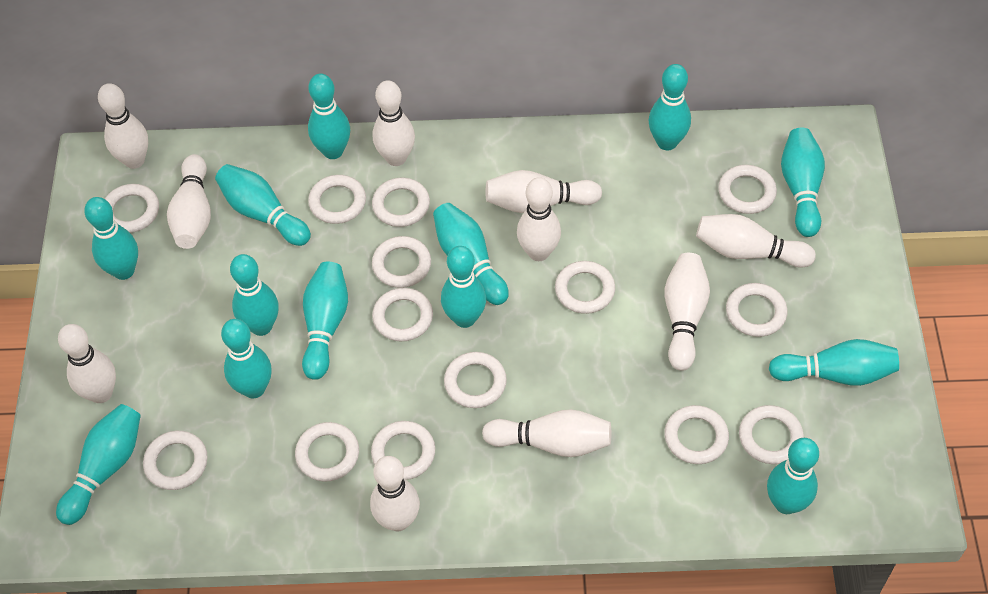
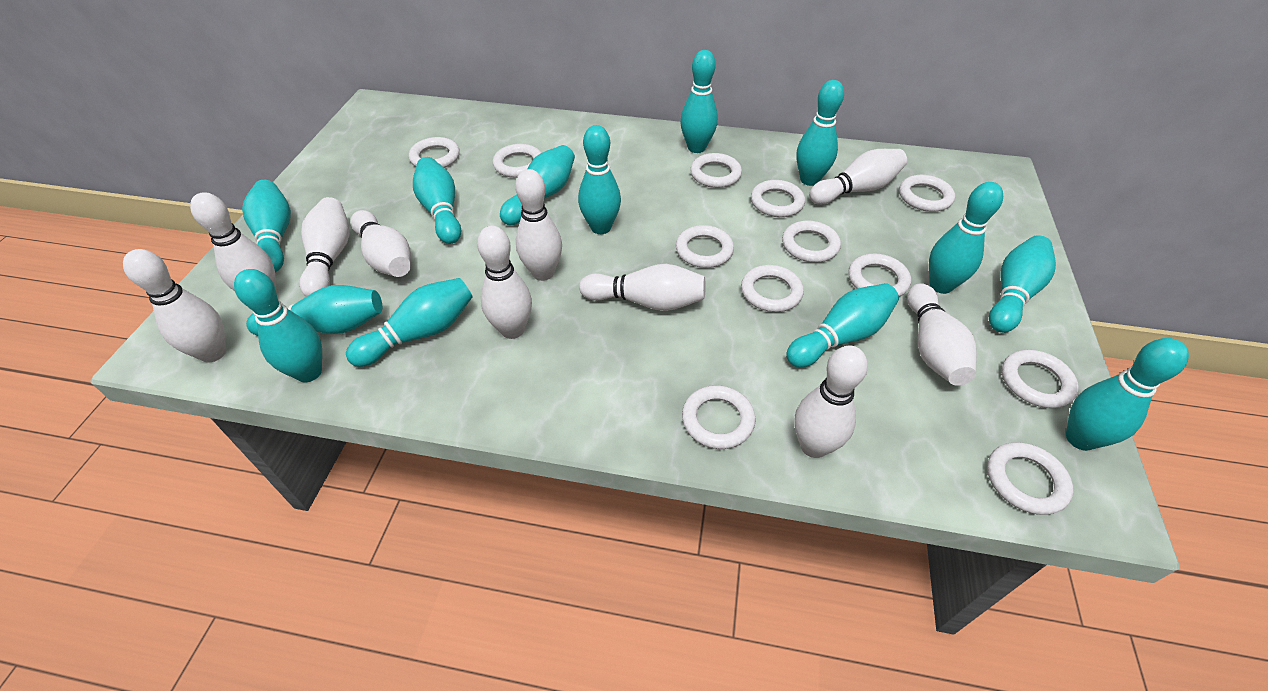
white ring: 14 -> 12

